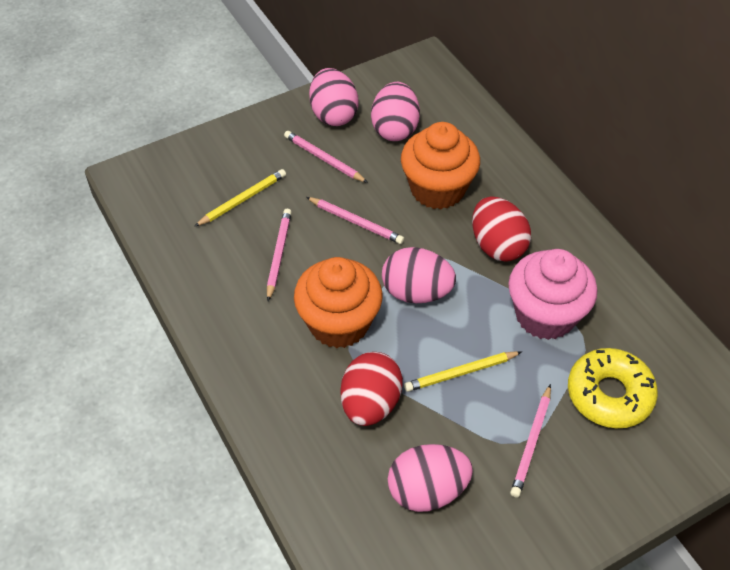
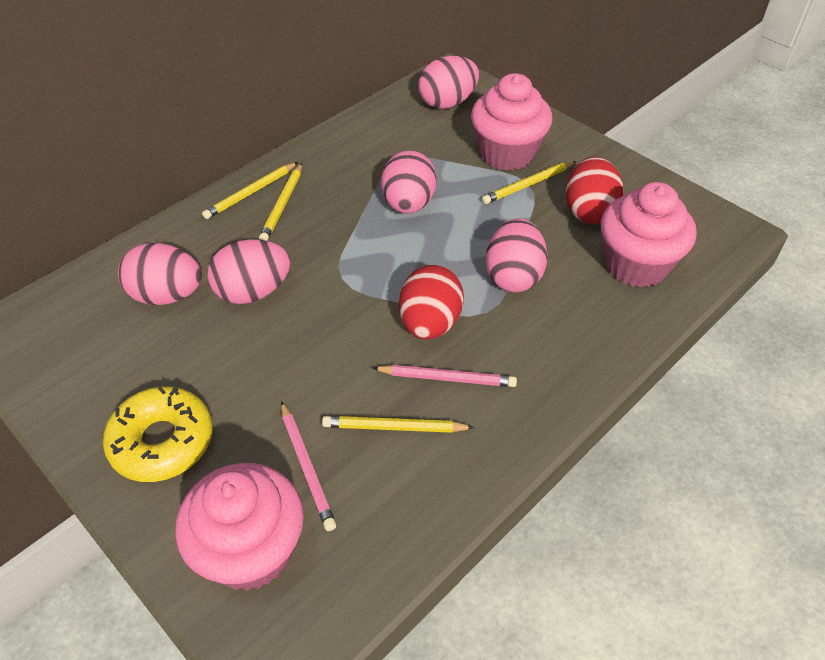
orange cupcake: 2 -> 0
pink cupcake: 1 -> 3
pink egg: 4 -> 5
pink pencil: 4 -> 2
yellow pencil: 2 -> 4

